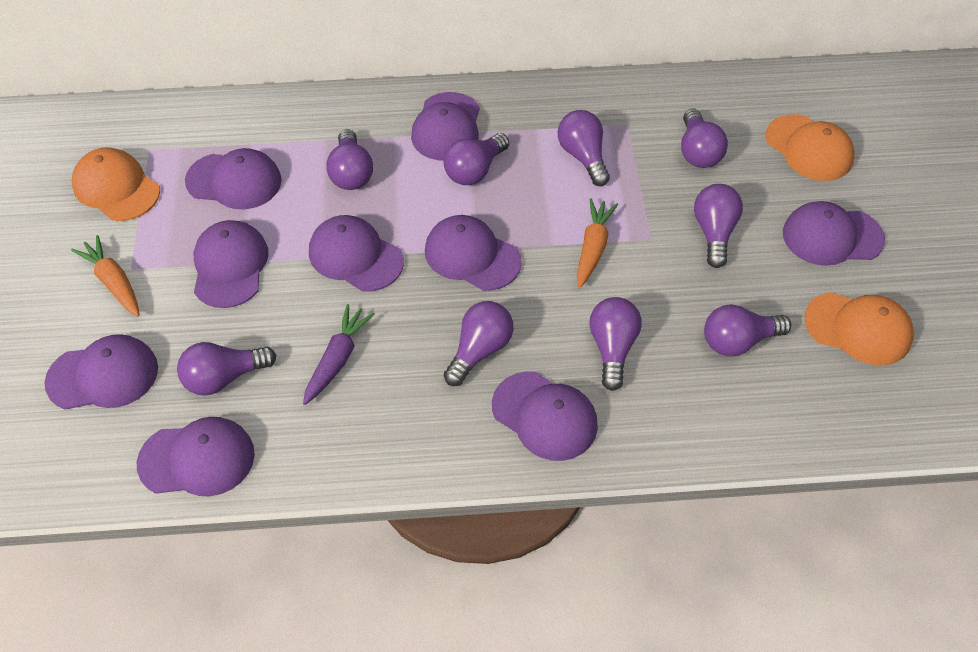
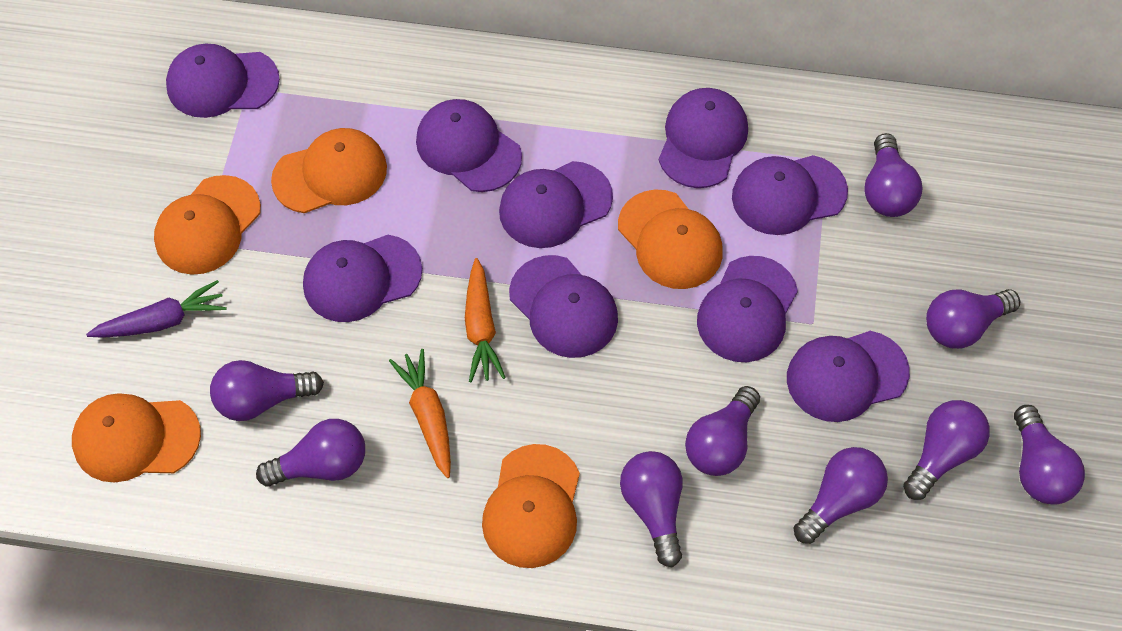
orange cap: 3 -> 5

